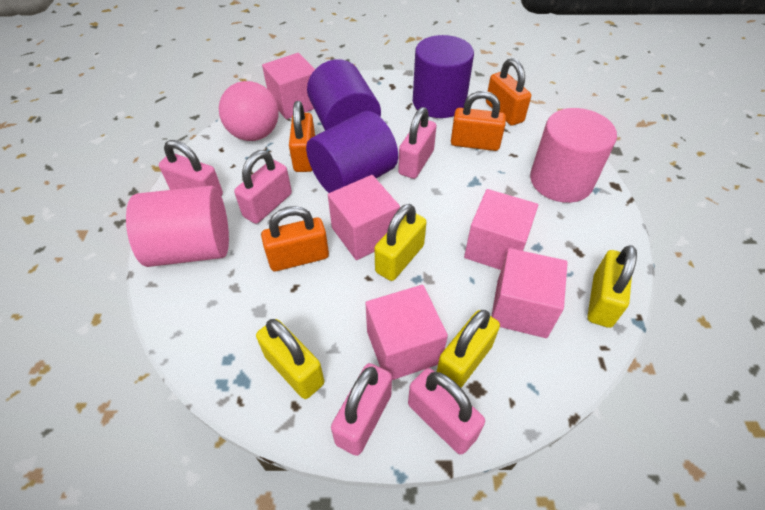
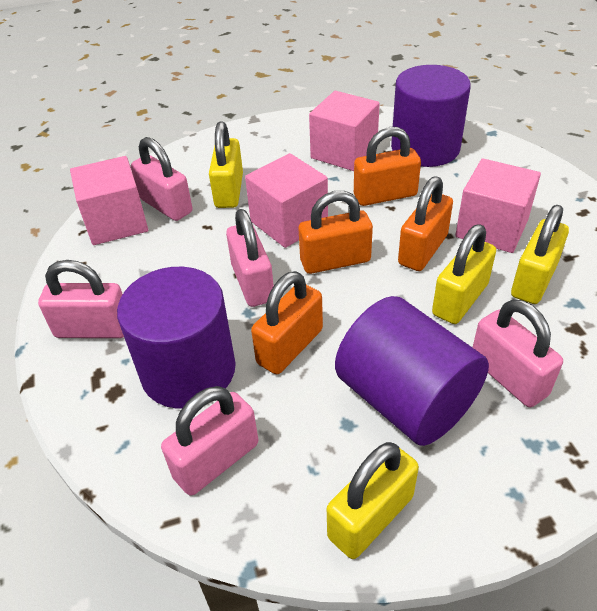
pink ball: 1 -> 0
pink cube: 5 -> 4
pink cylinder: 2 -> 0

